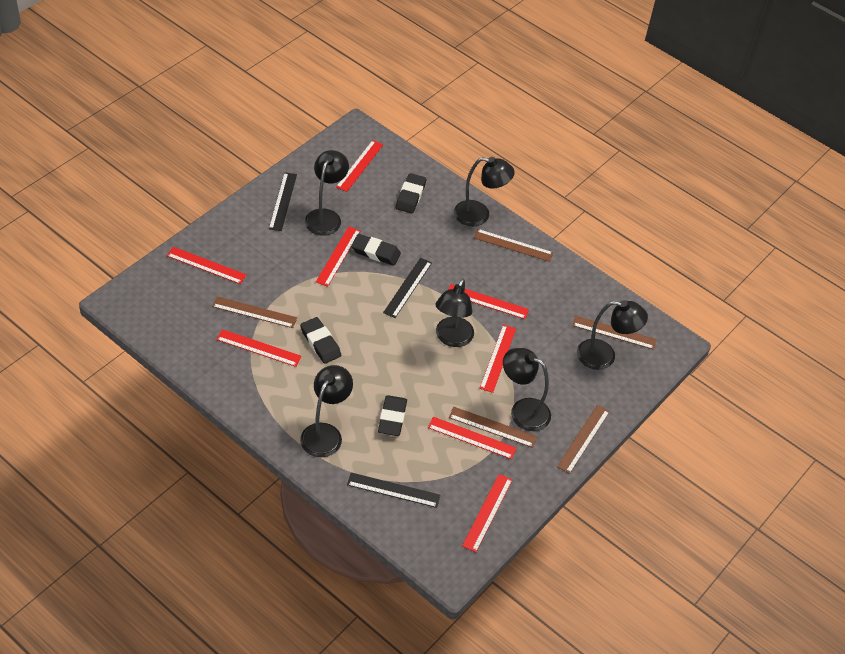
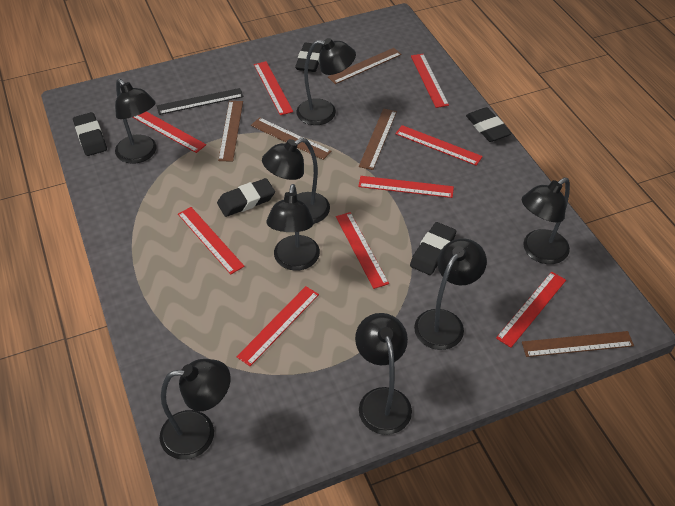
black eraser: 4 -> 5
black lamp: 6 -> 8
black ruler: 3 -> 1
red ruler: 8 -> 9

